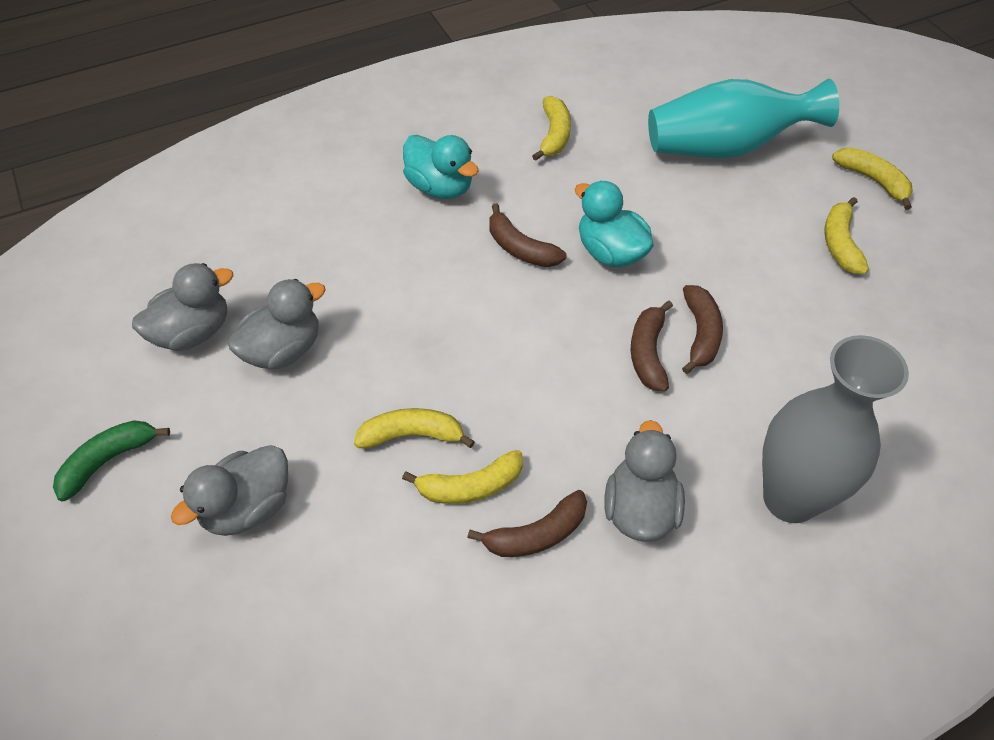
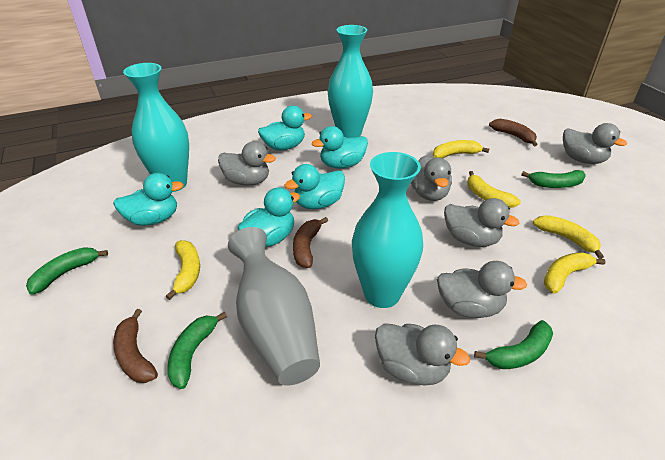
brown banana: 4 -> 3
green banana: 1 -> 4
grey duck: 4 -> 6
turquoise duck: 2 -> 5
turquoise vase: 1 -> 3

